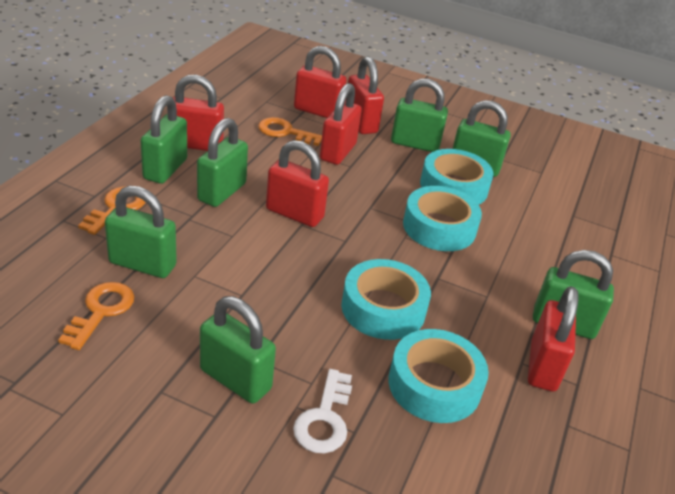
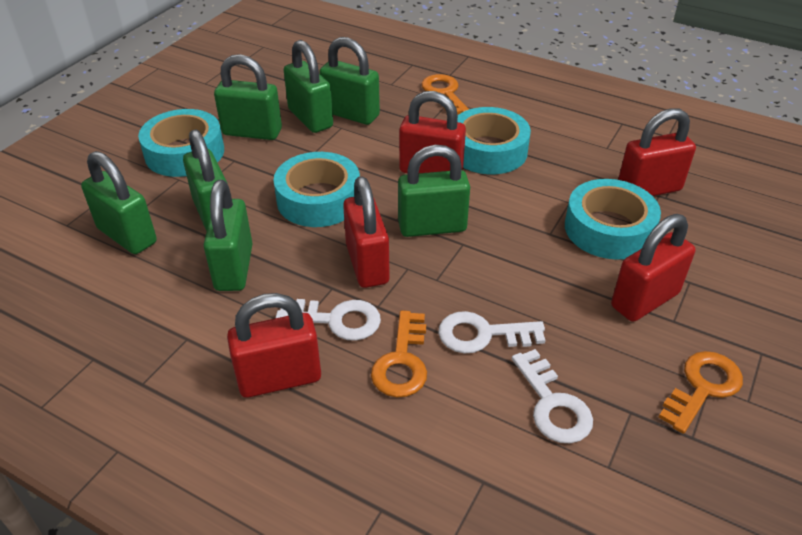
red padlock: 6 -> 5
white key: 1 -> 3

